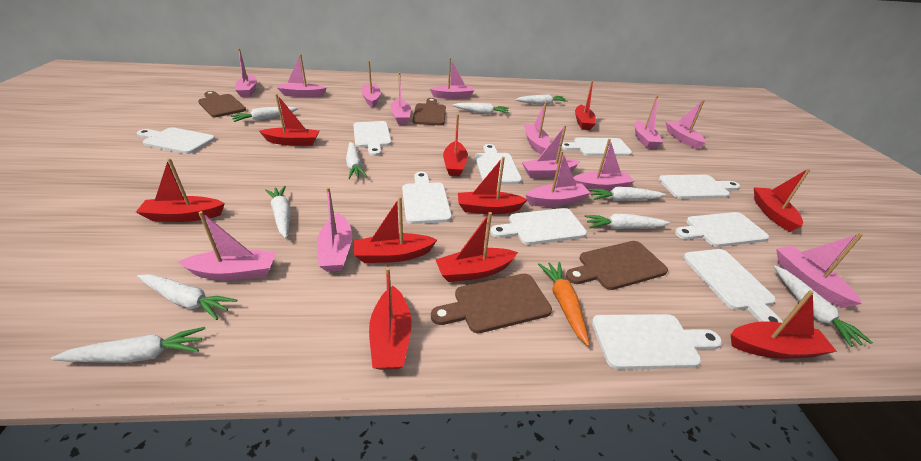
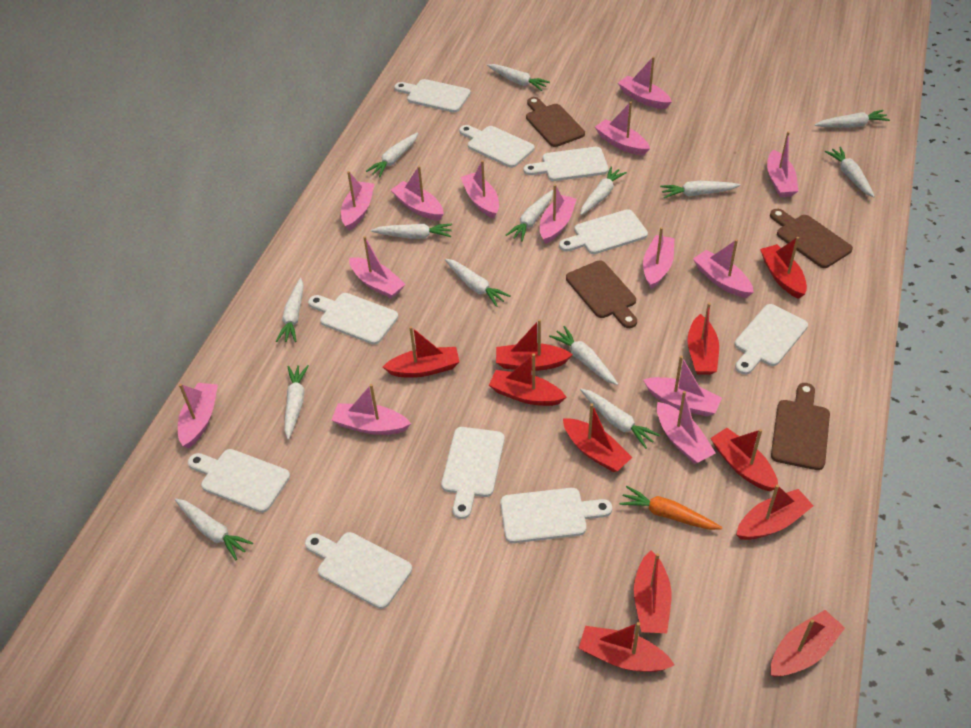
red boat: 10 -> 11
white carrot: 10 -> 14

